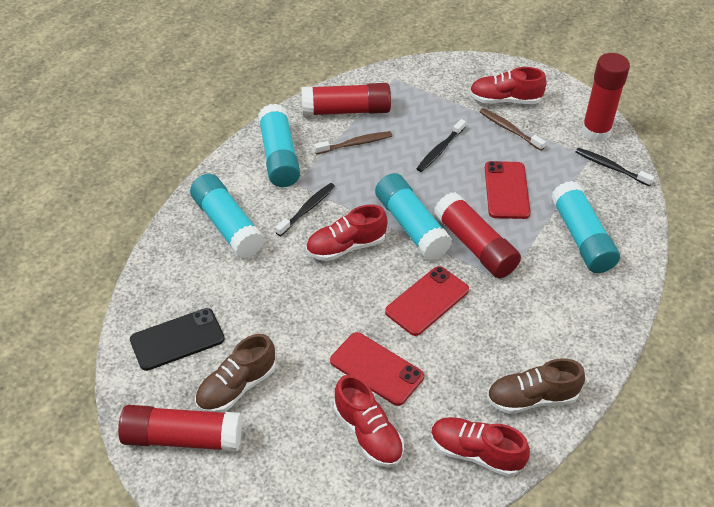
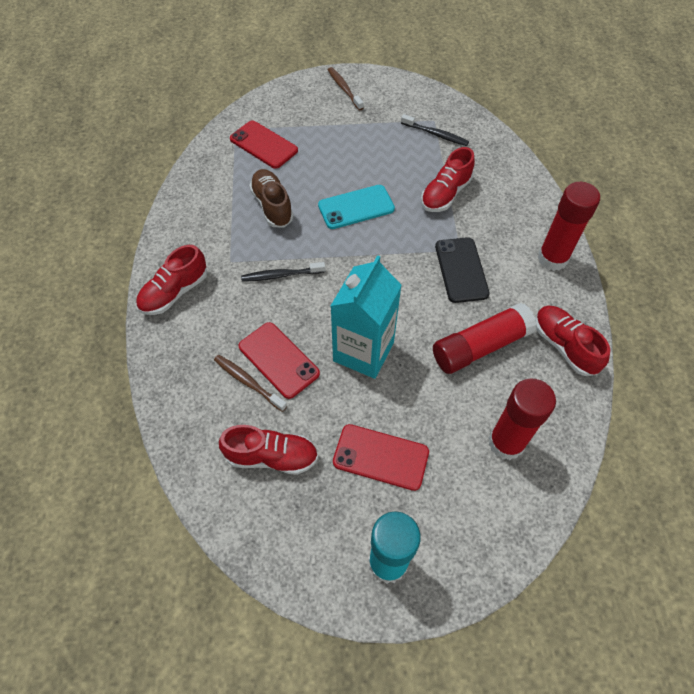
black toothbrush: 3 -> 2
brown shoe: 2 -> 1
red glue stick: 4 -> 3
turquoise carton: 0 -> 1
turquoise glue stick: 4 -> 1
turquoise phone: 0 -> 1

